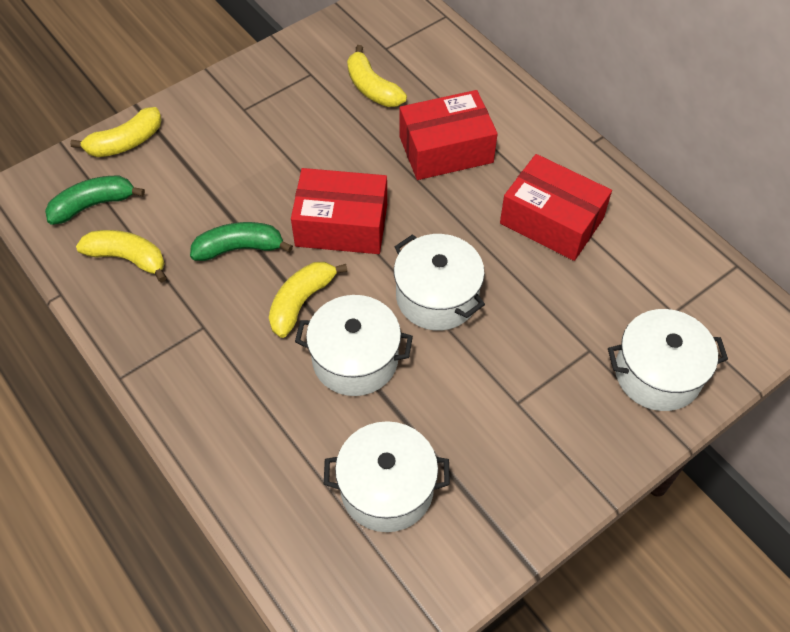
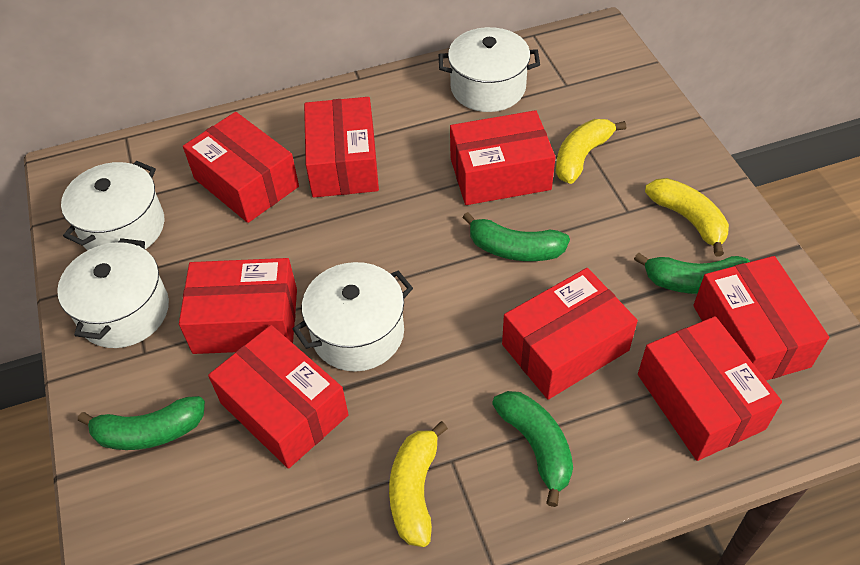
green banana: 2 -> 4
red box: 3 -> 8
yellow banana: 4 -> 3

